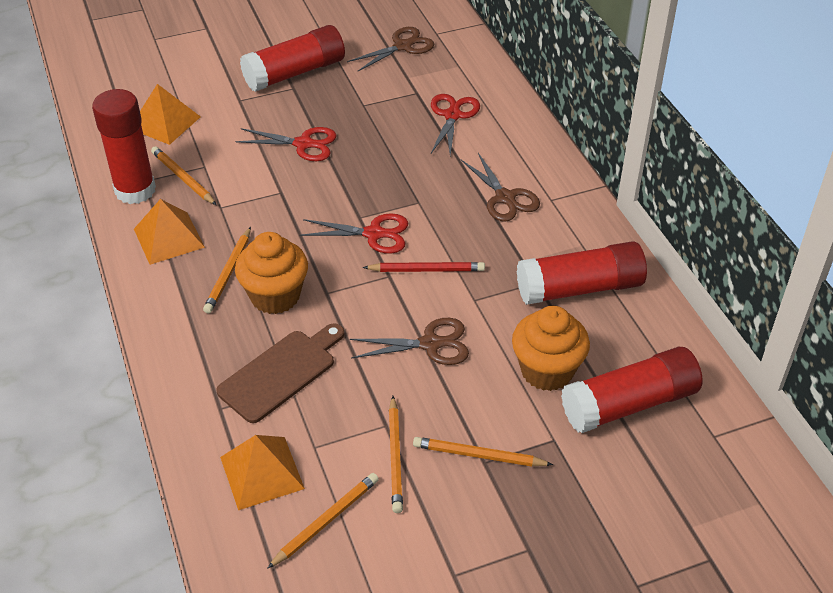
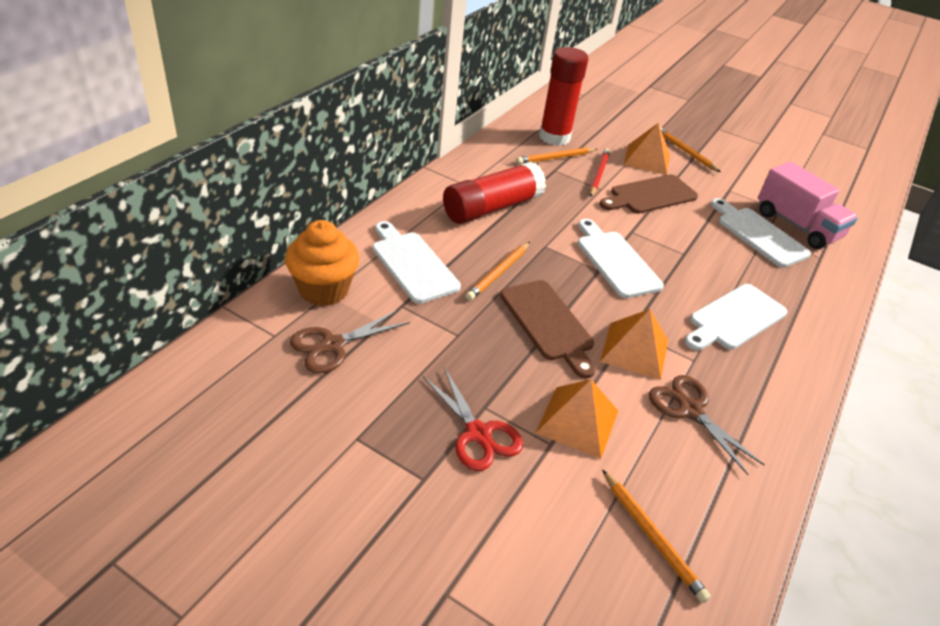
brown cutting board: 1 -> 2
brown scissors: 3 -> 2
orange cupcake: 2 -> 1
orange pencil: 5 -> 4
pink truck: 0 -> 1
red glue stick: 4 -> 2
red scissors: 3 -> 1
white cutting board: 0 -> 4

